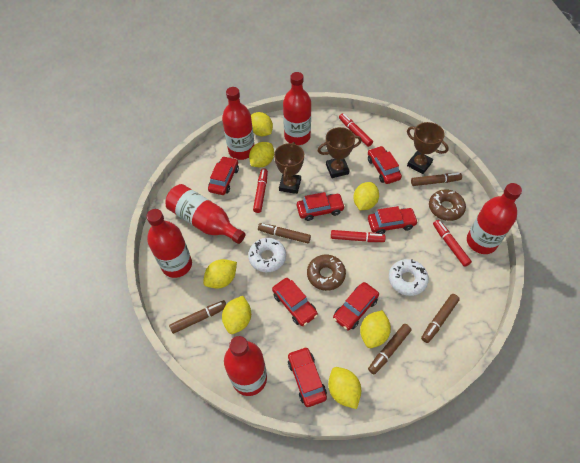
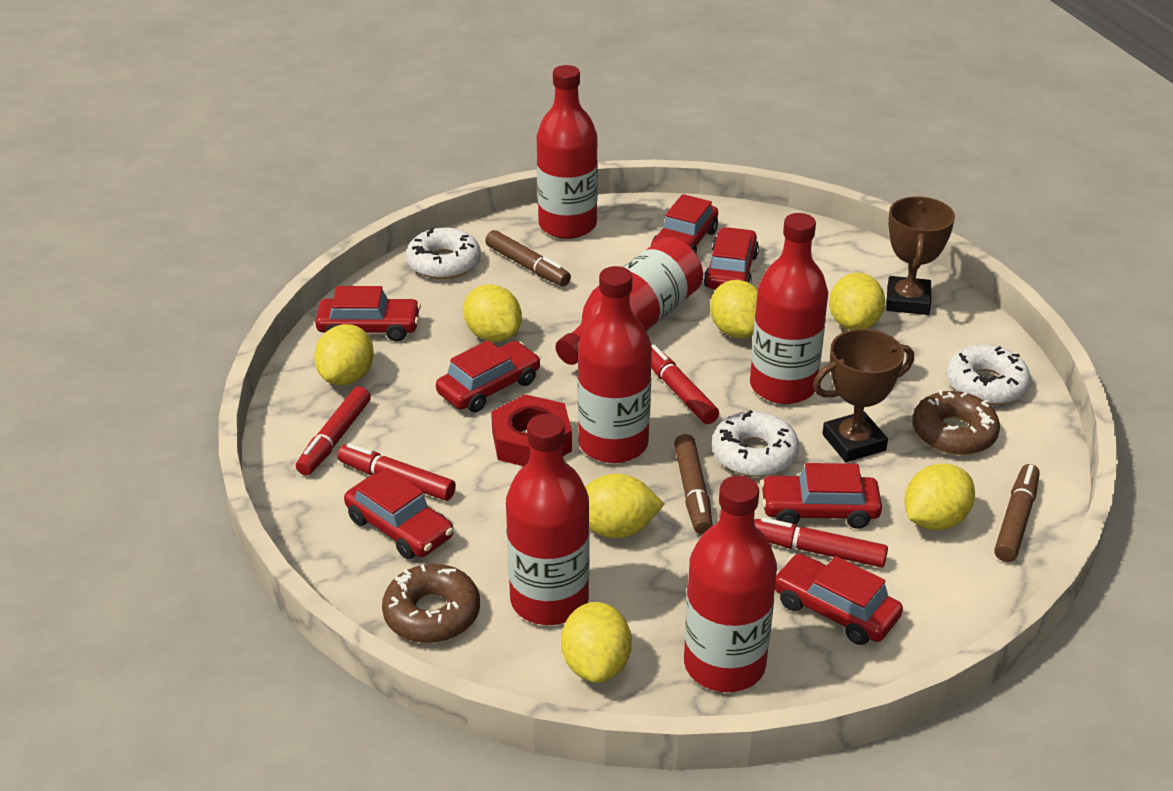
brown marker: 5 -> 3
brown trophy: 3 -> 2
red nut: 0 -> 1
white donut: 2 -> 3

